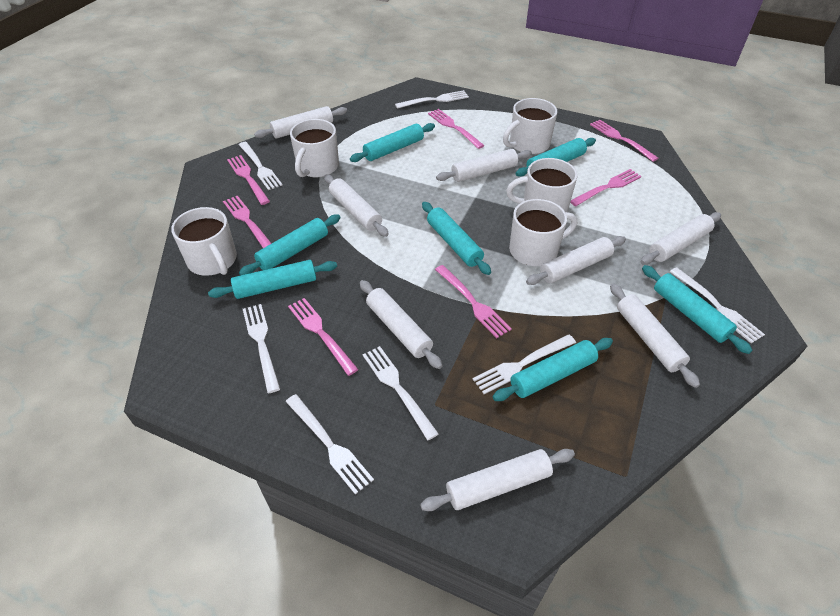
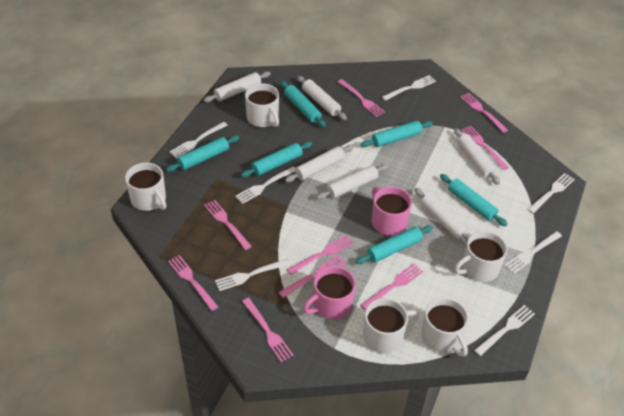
pink fork: 7 -> 9
pink mug: 0 -> 2
turquoise rolling pin: 7 -> 6
white rolling pin: 8 -> 6

